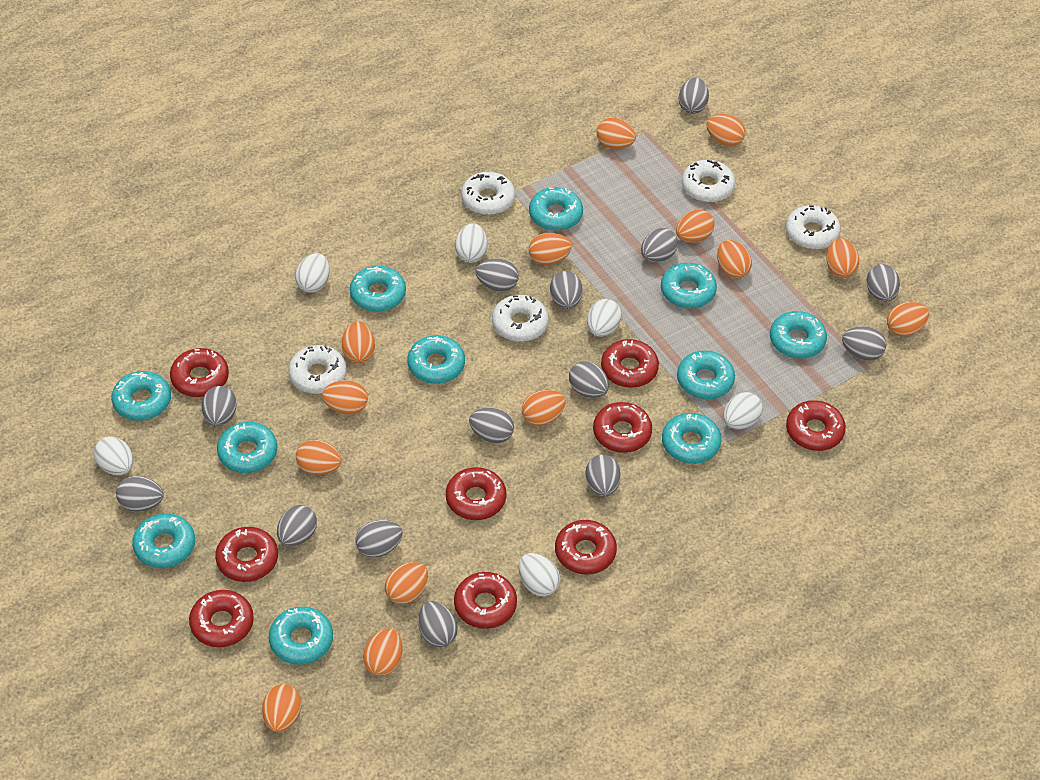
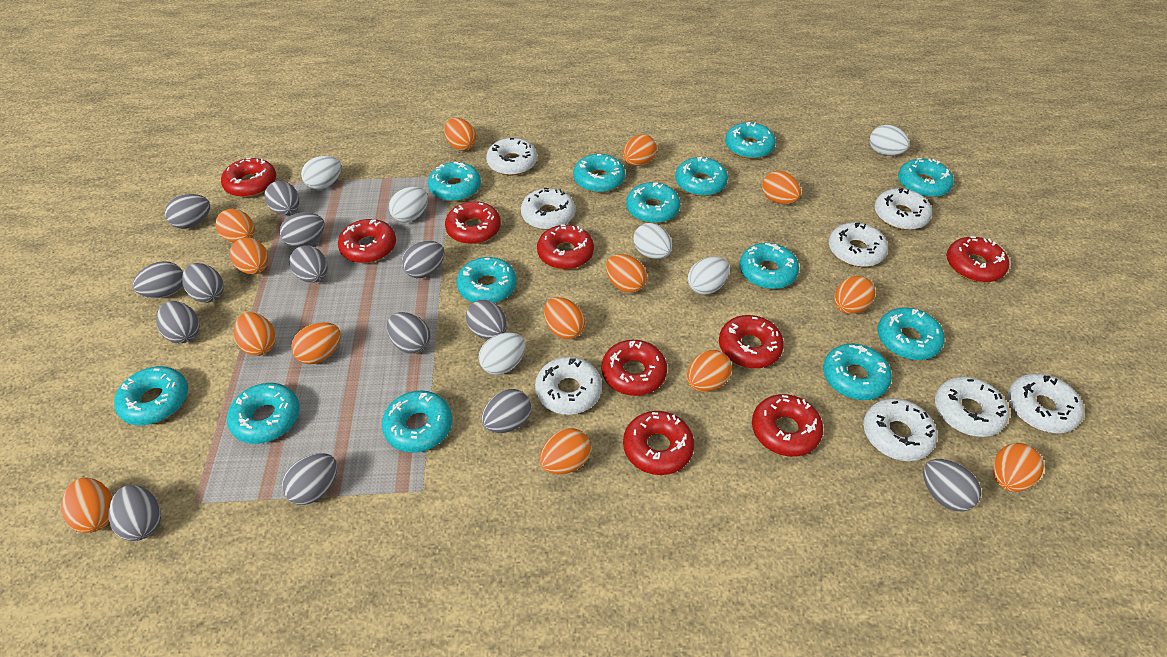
turquoise donut: 11 -> 13
white donut: 5 -> 8

